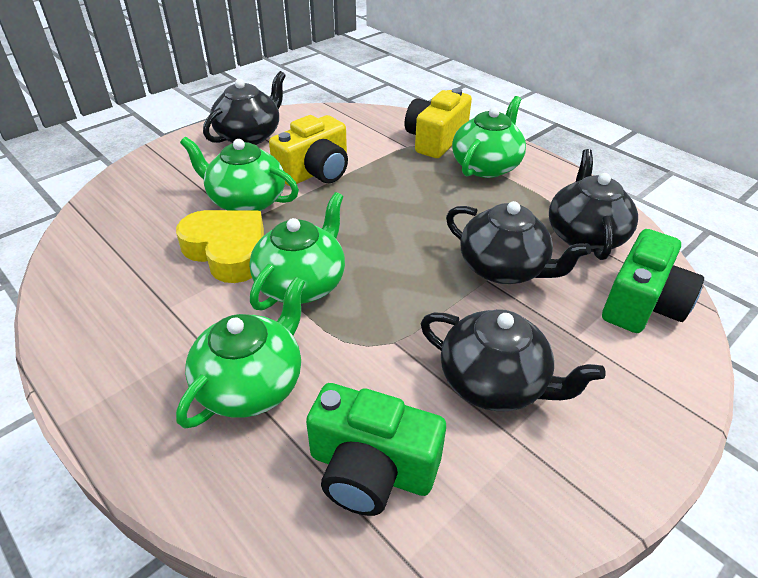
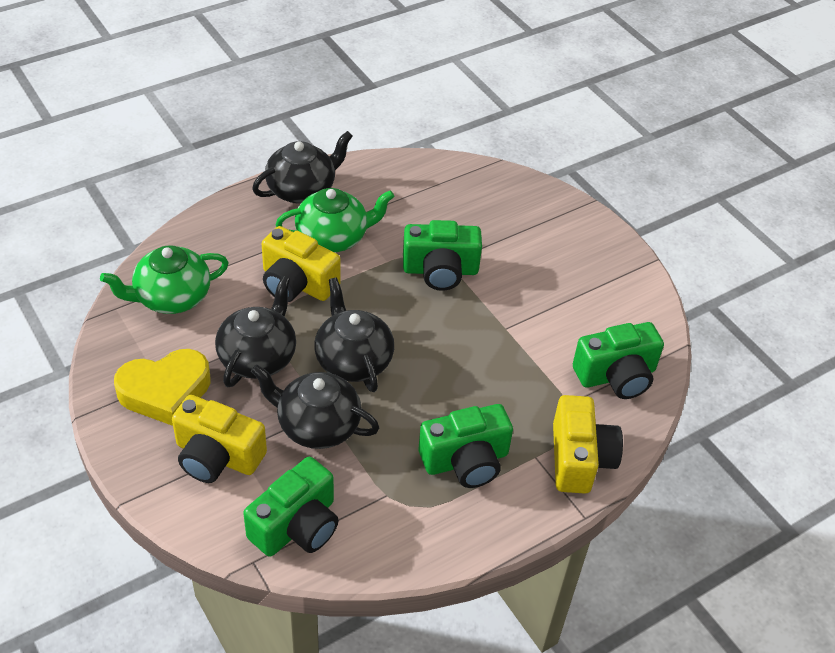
green camera: 2 -> 4
green teapot: 4 -> 2
yellow camera: 2 -> 3

